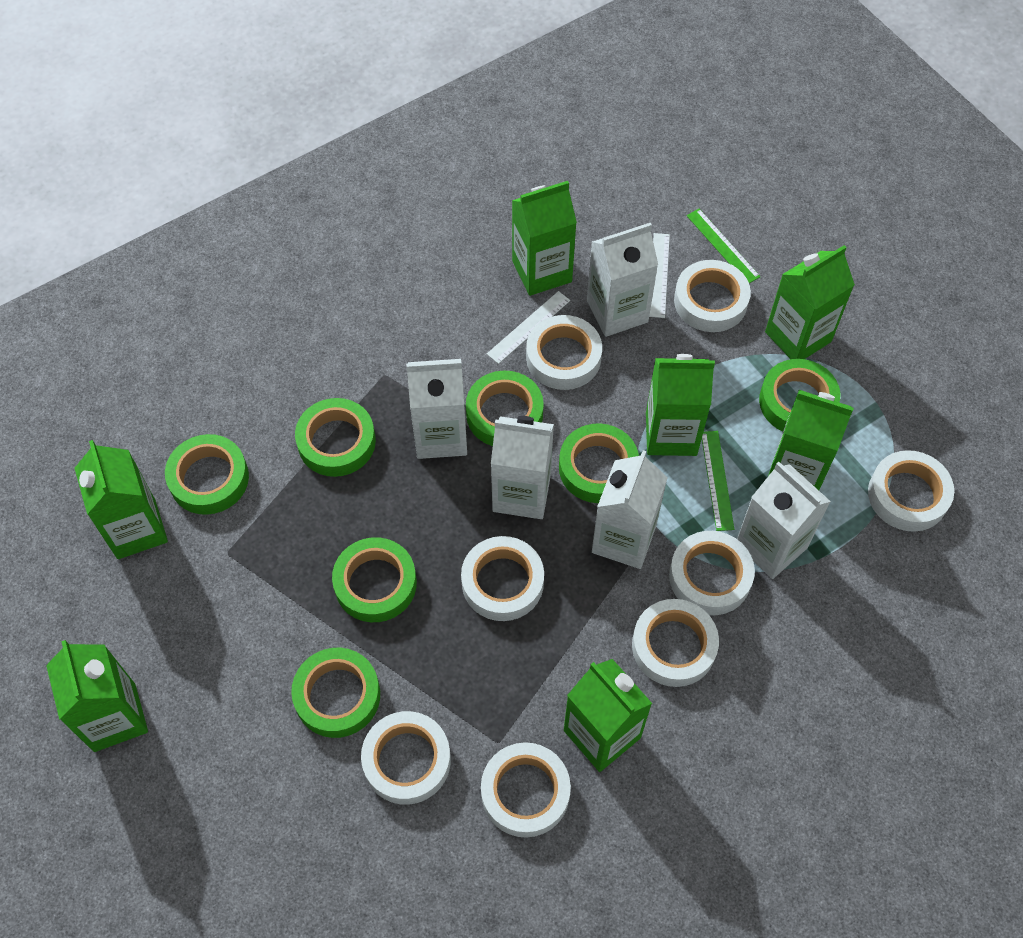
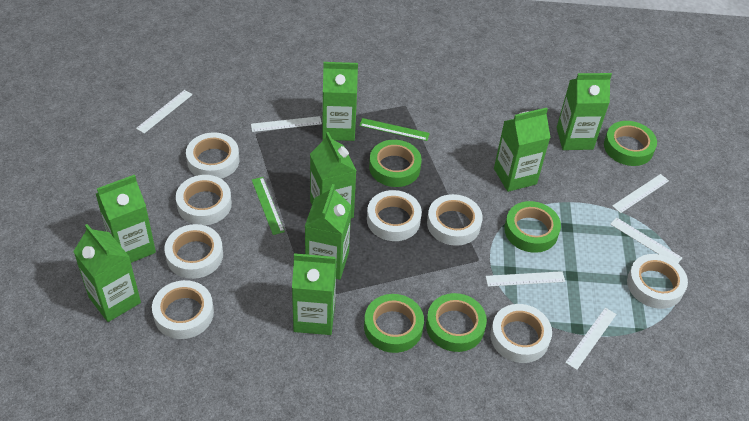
green carton: 7 -> 8
green tape: 7 -> 5
white carton: 5 -> 0
white ruler: 2 -> 6

